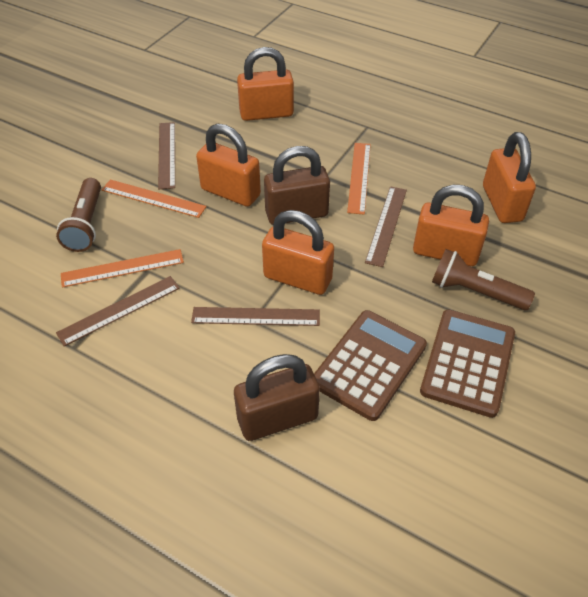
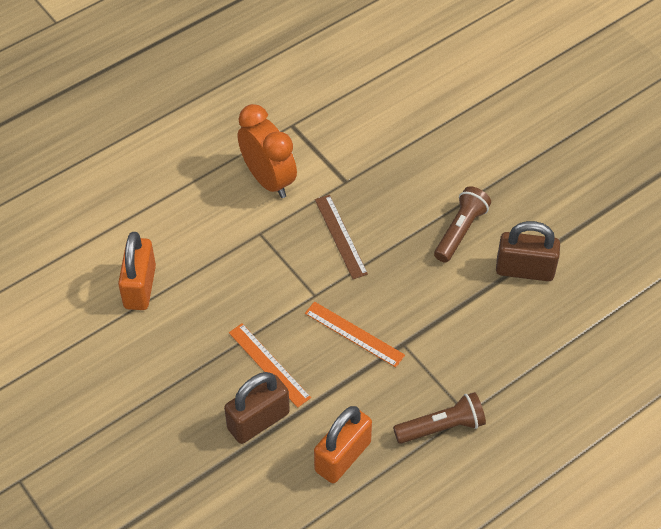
brown calculator: 2 -> 0
brown ruler: 4 -> 1
orange clock: 0 -> 1
orange padlock: 5 -> 2
orange ruler: 3 -> 2

